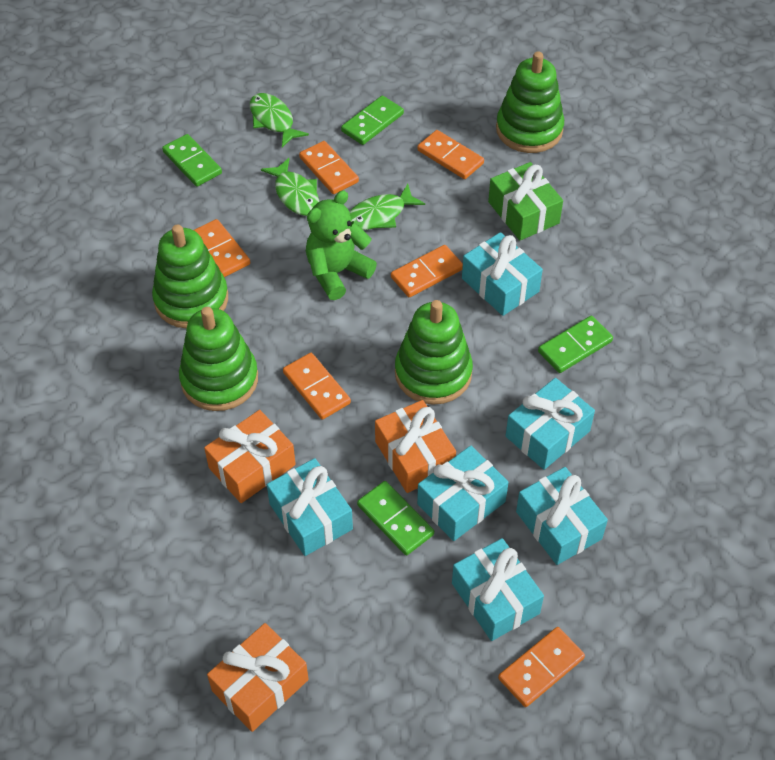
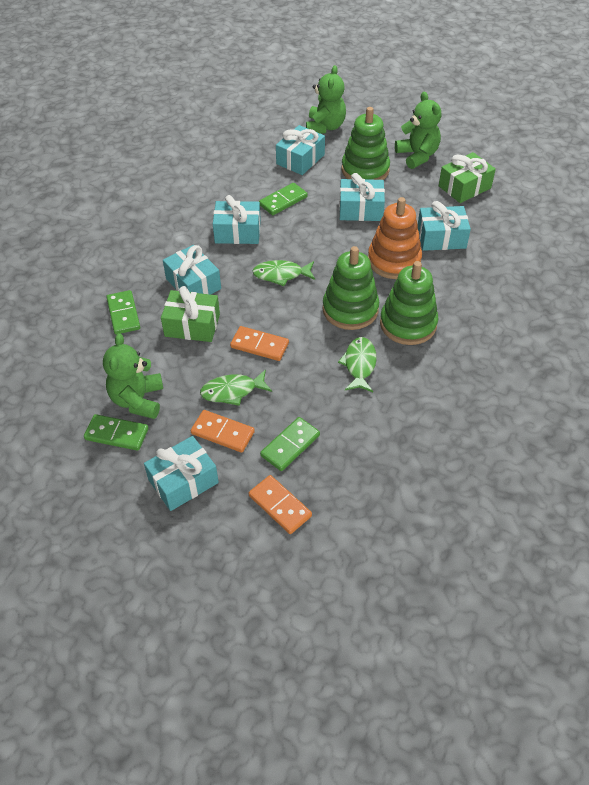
green gift: 1 -> 2
green stacking toy: 4 -> 3
green teddy bear: 1 -> 3
orange domino: 6 -> 3
orange gift: 3 -> 0
orange stacking toy: 0 -> 1

